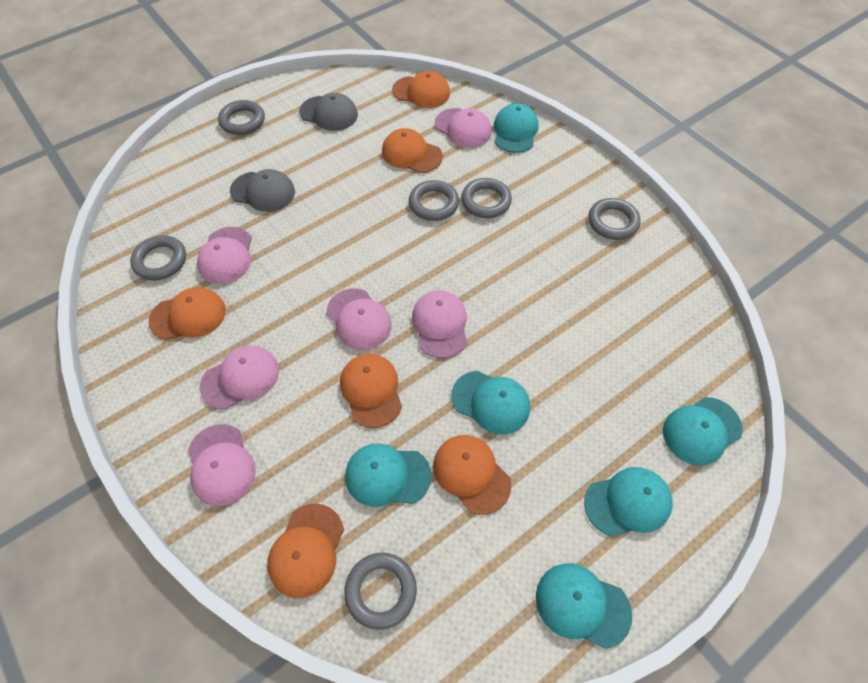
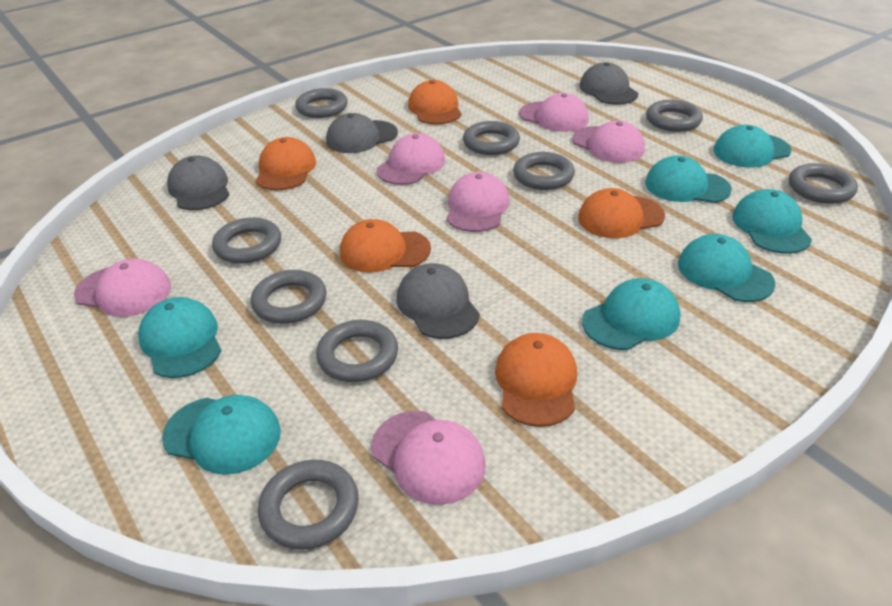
grey cap: 2 -> 4
grey ring: 6 -> 9
orange cap: 6 -> 5
turquoise cap: 6 -> 7

